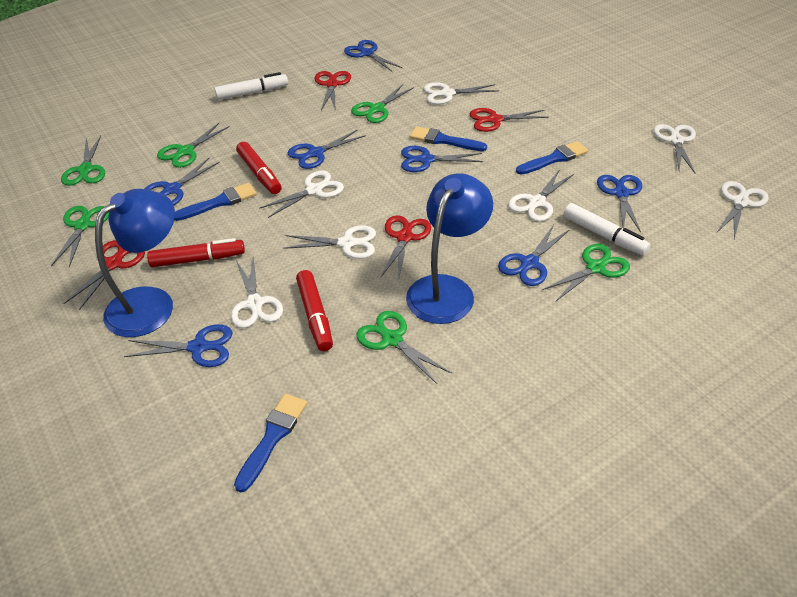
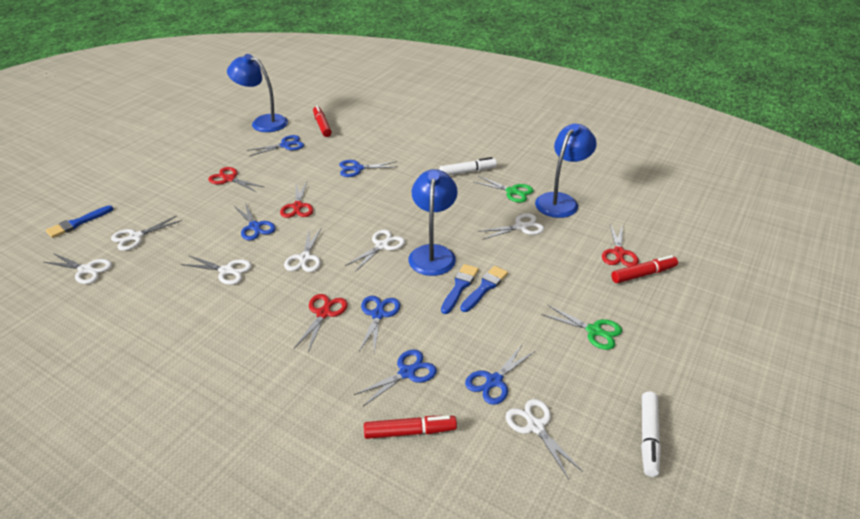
blue brush: 4 -> 3
blue lamp: 2 -> 3
blue scissors: 7 -> 6
green scissors: 6 -> 2

